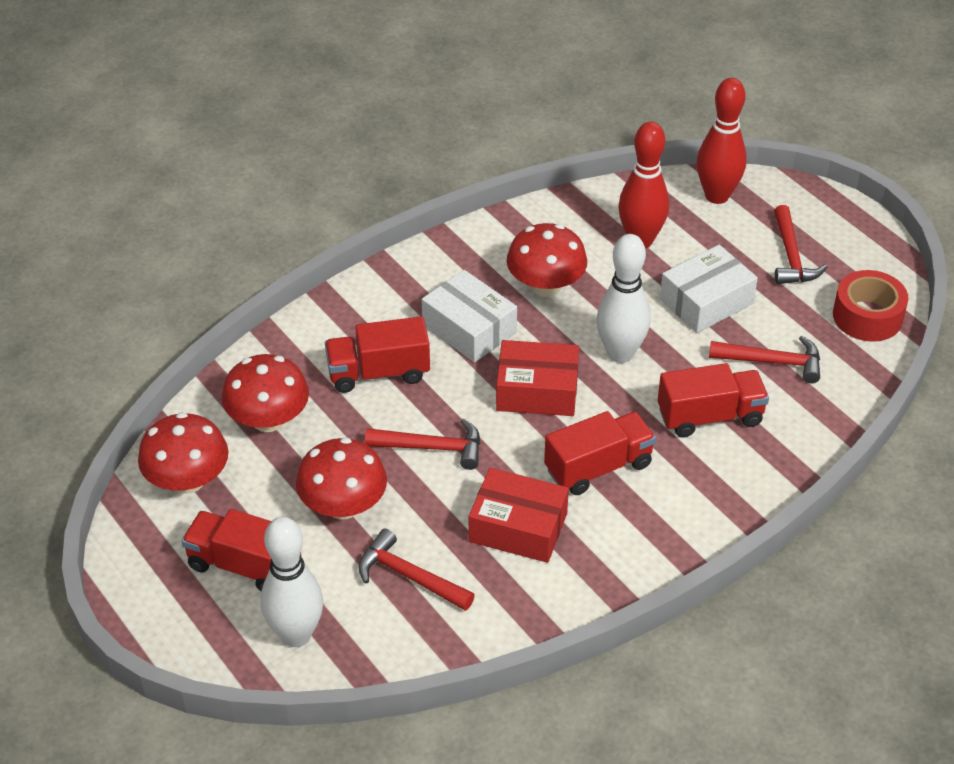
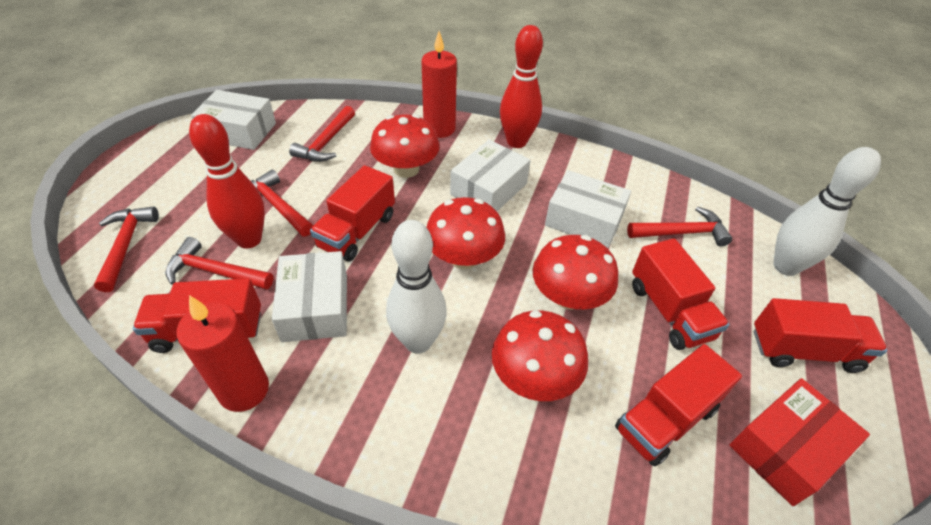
red box: 2 -> 1
red candle: 0 -> 2
red hammer: 4 -> 5
red tape: 1 -> 0
red truck: 4 -> 5
white box: 2 -> 4

